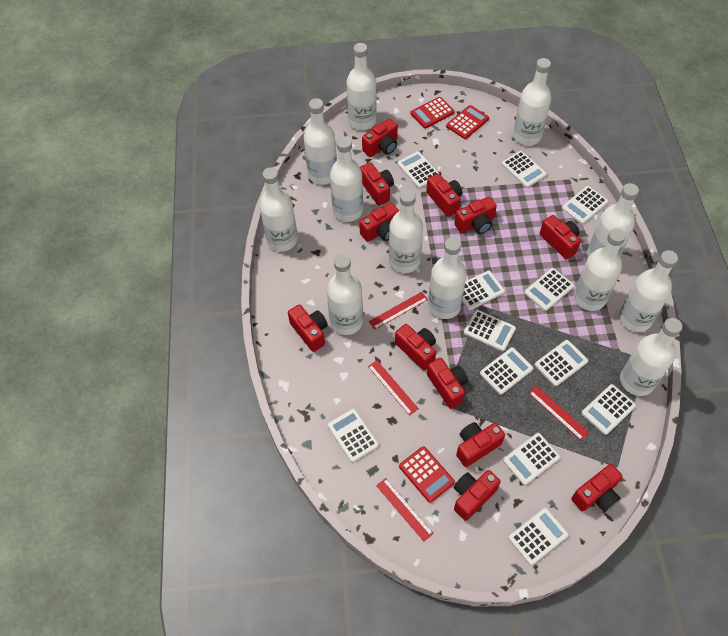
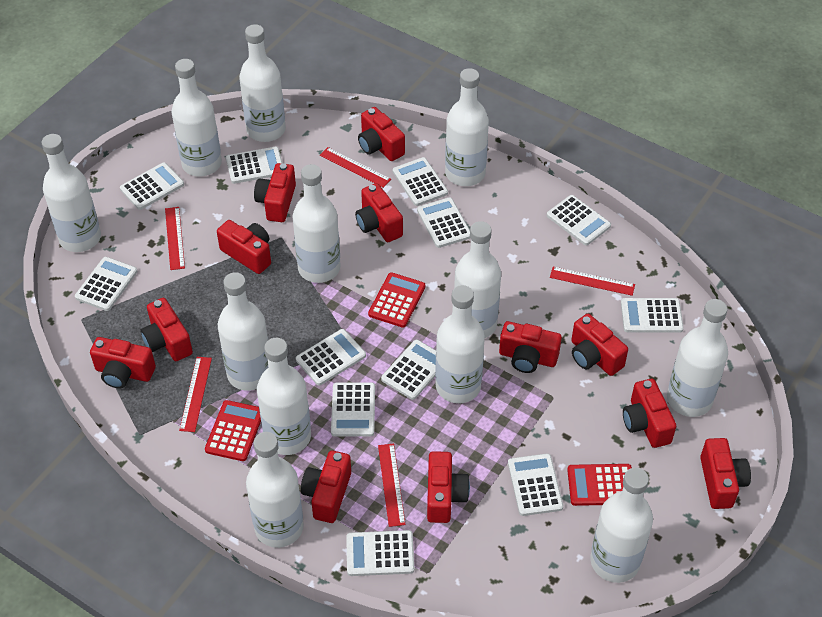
red ruler: 4 -> 5

